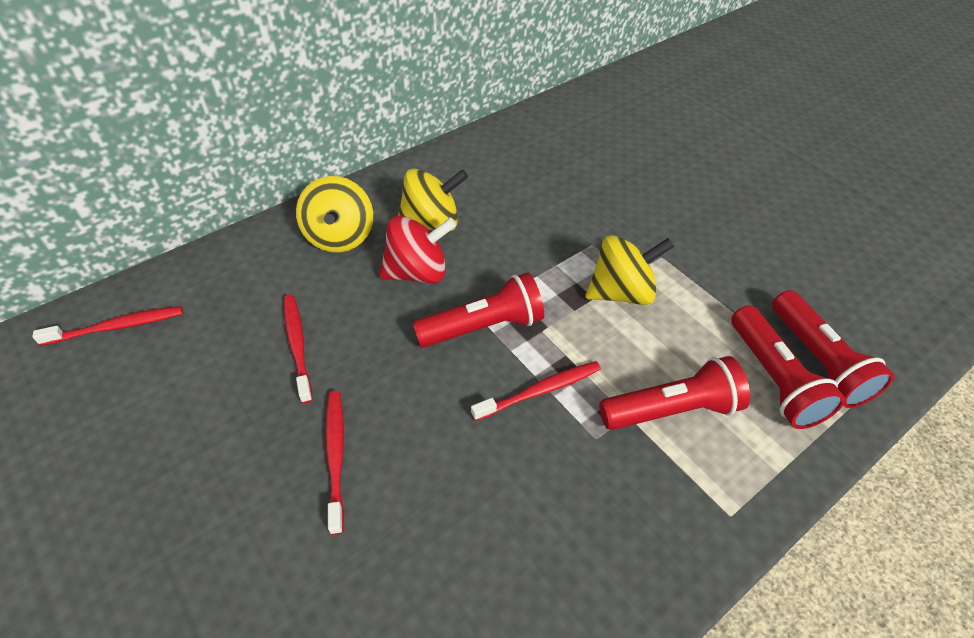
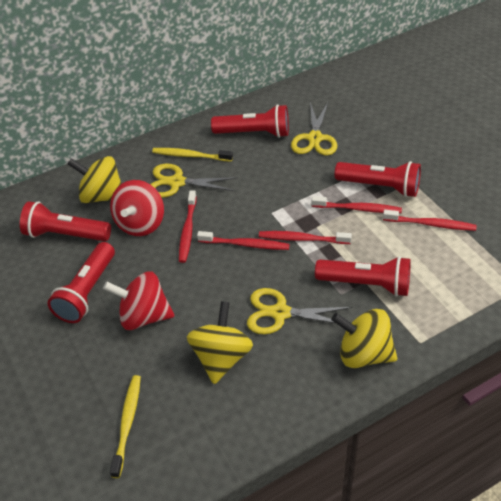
red flashlight: 4 -> 5
red spinning top: 1 -> 2
red toothbrush: 4 -> 5
yellow scissors: 0 -> 3
yellow toothbrush: 0 -> 2

